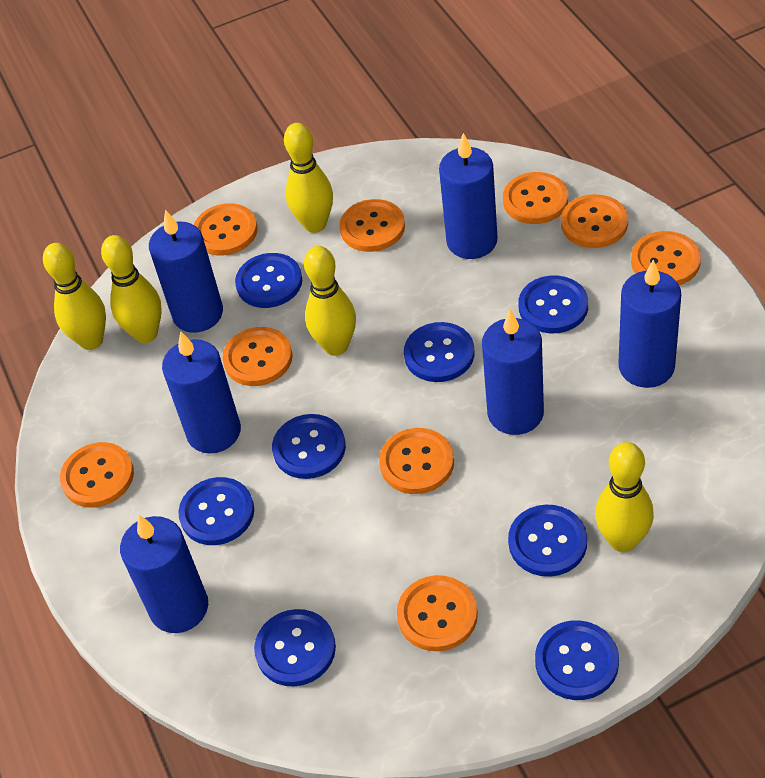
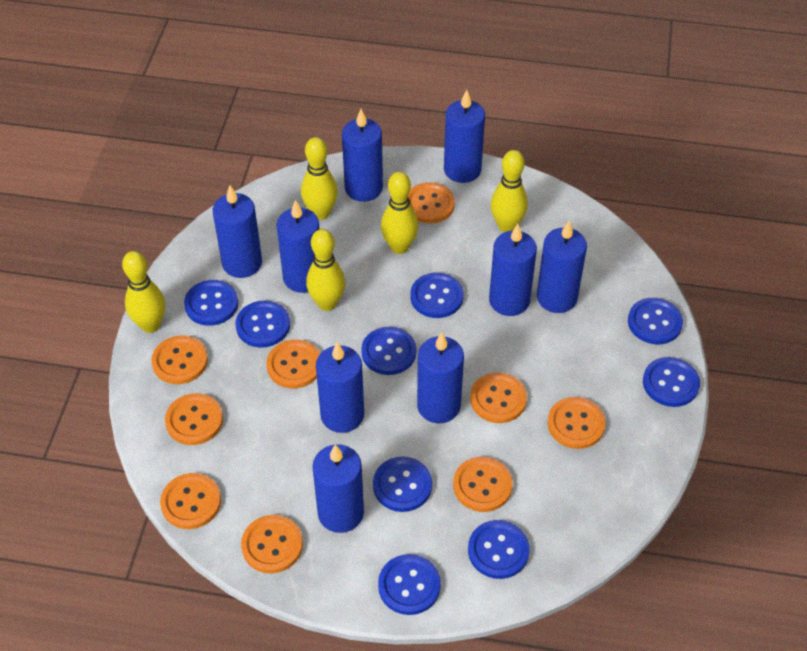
blue button: 8 -> 9
blue candle: 6 -> 9

